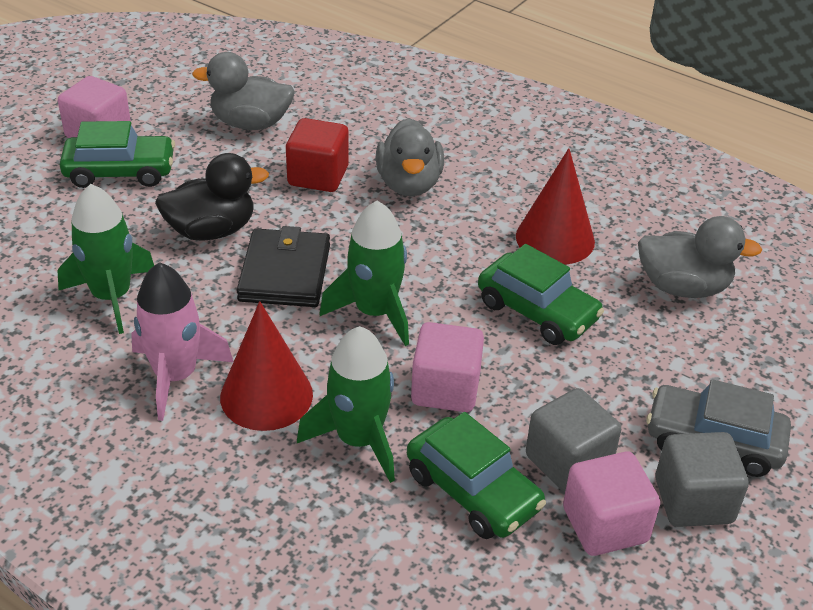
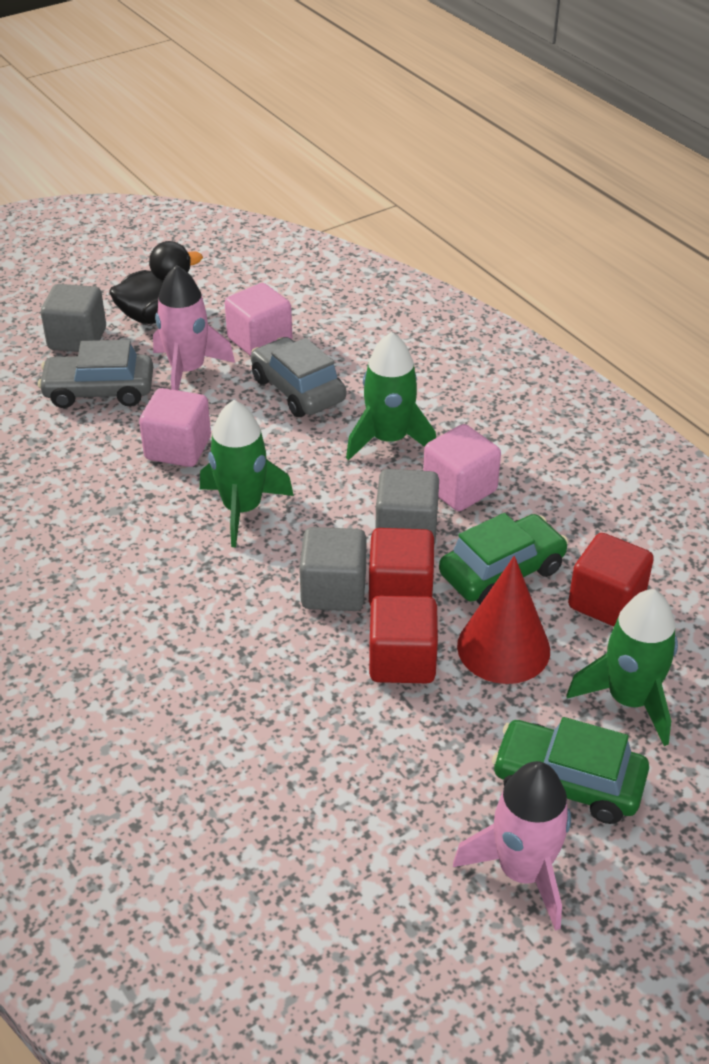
black wallet: 1 -> 0
green car: 3 -> 2
grey car: 1 -> 2
grey cube: 2 -> 3
grey duck: 3 -> 0
pink rocket: 1 -> 2
red cone: 2 -> 1
red cube: 1 -> 3

